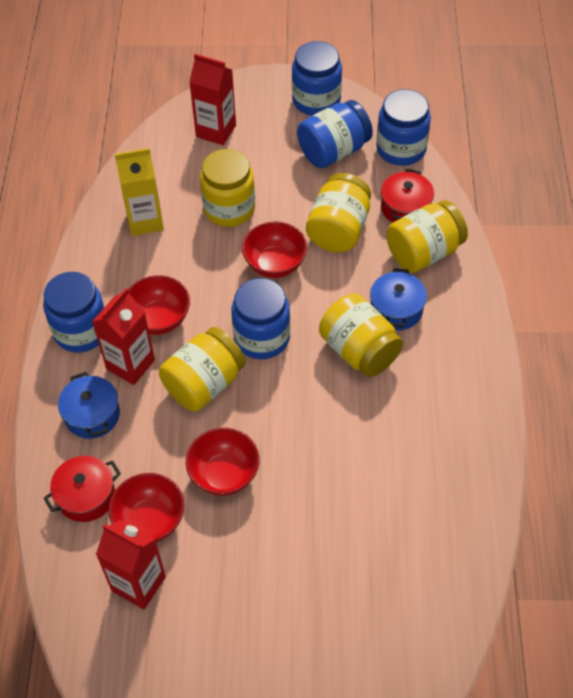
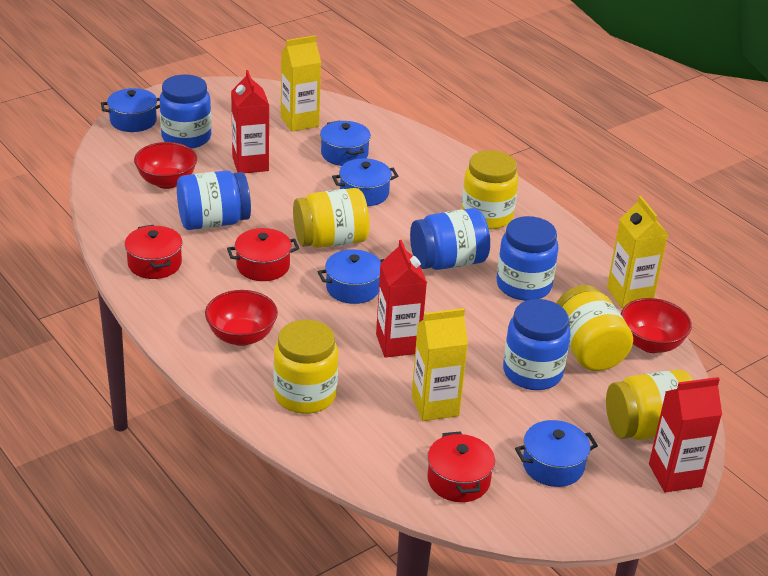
blue pot: 2 -> 5
red bowl: 4 -> 3
red pot: 2 -> 3
yellow carton: 1 -> 3

